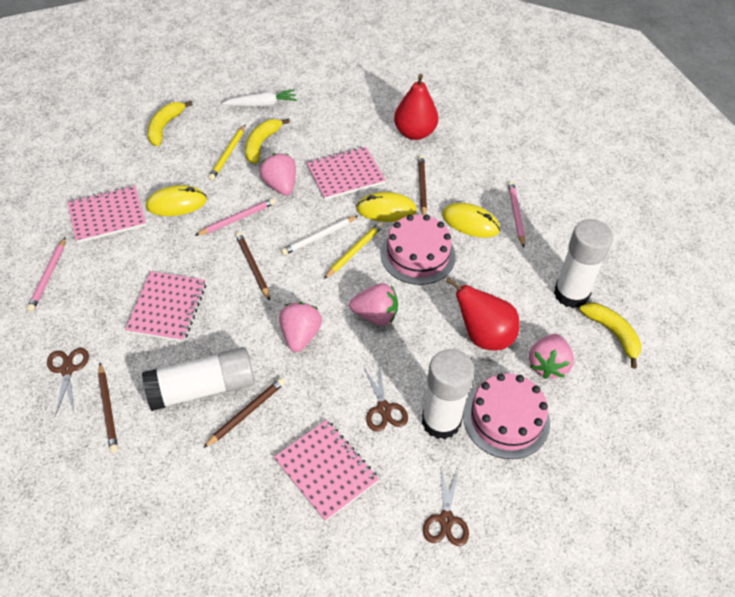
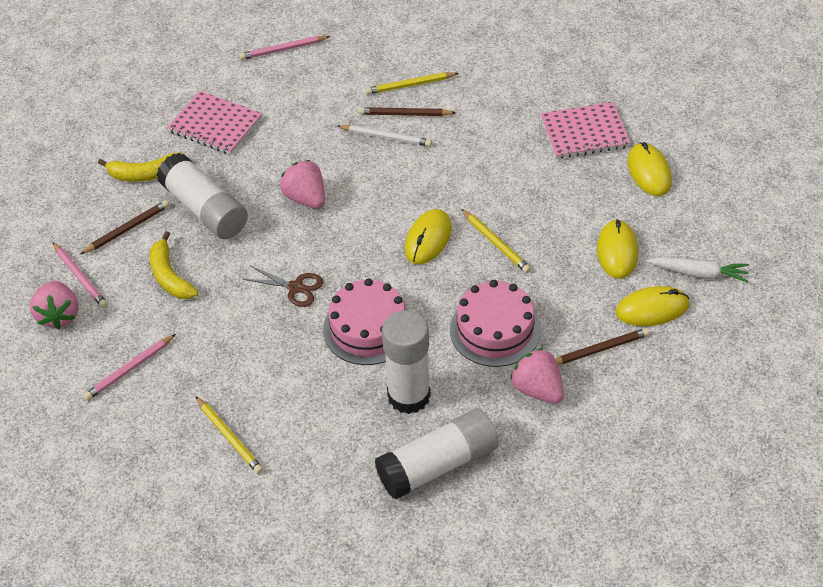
brown pencil: 4 -> 3
brown scissors: 3 -> 1
pink notebook: 4 -> 2
pink strawberry: 4 -> 3
red pear: 2 -> 0
yellow banana: 3 -> 2
yellow mouse: 3 -> 4
yellow pencil: 2 -> 3

